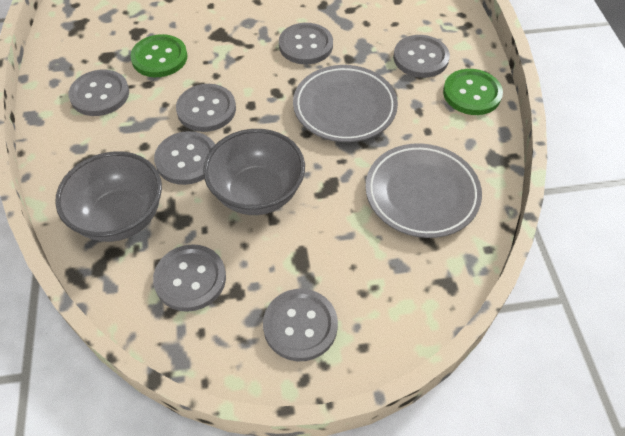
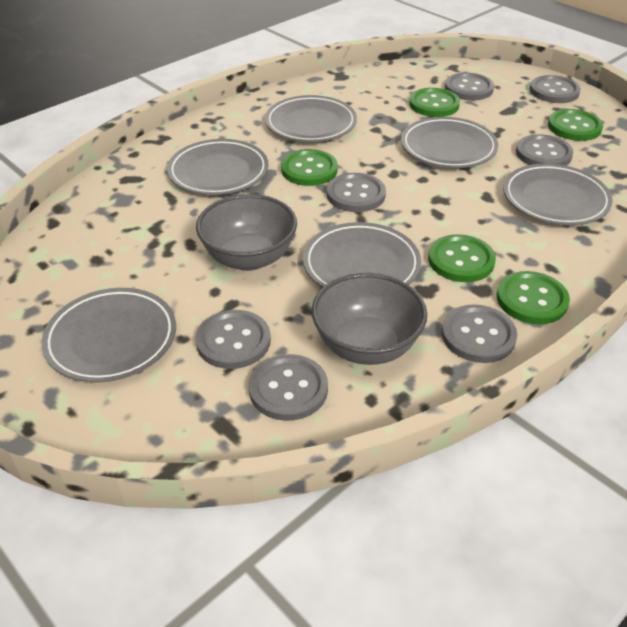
green button: 2 -> 5
grey plate: 2 -> 6

